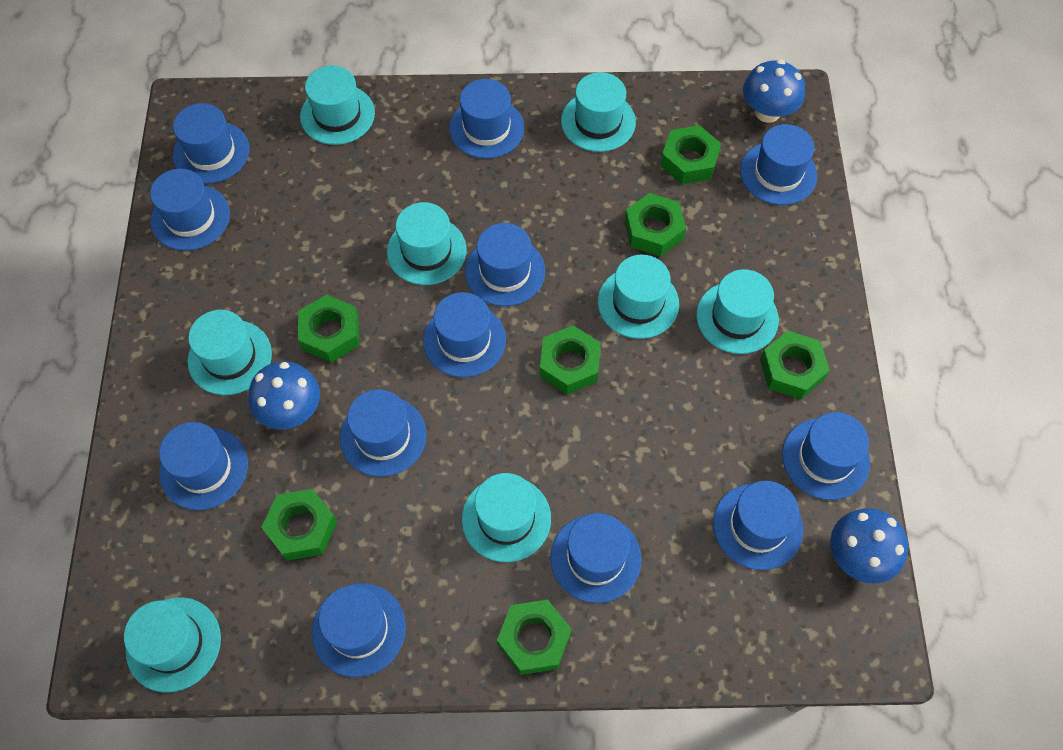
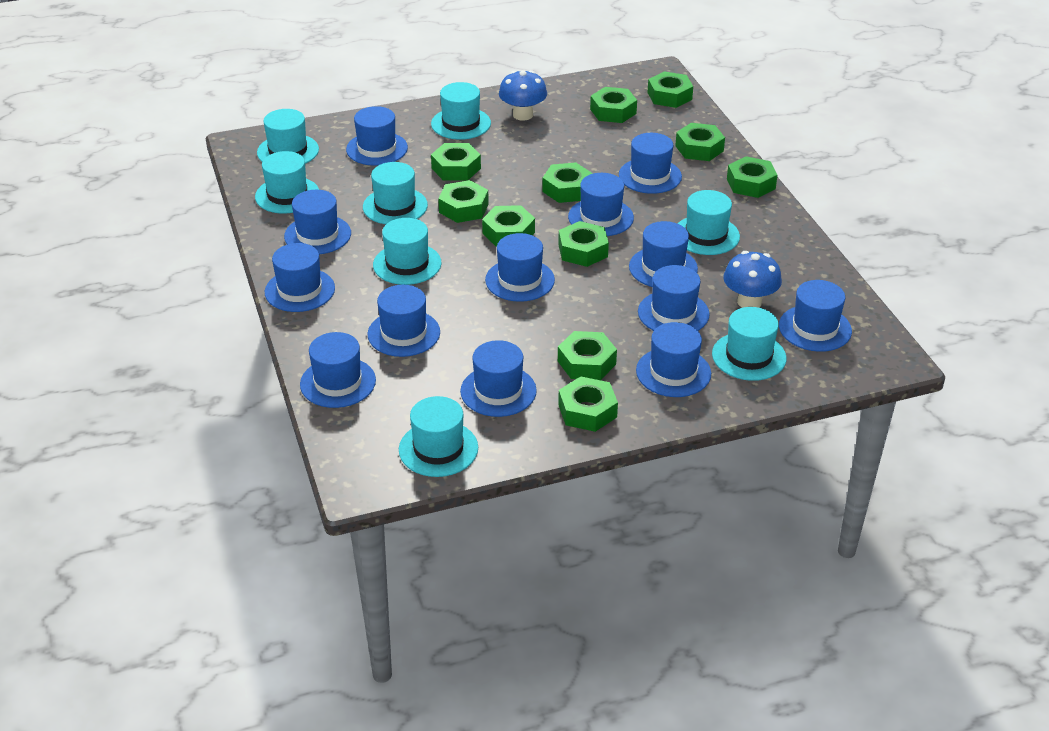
blue hat: 12 -> 13
blue mushroom: 3 -> 2
green nut: 7 -> 11

